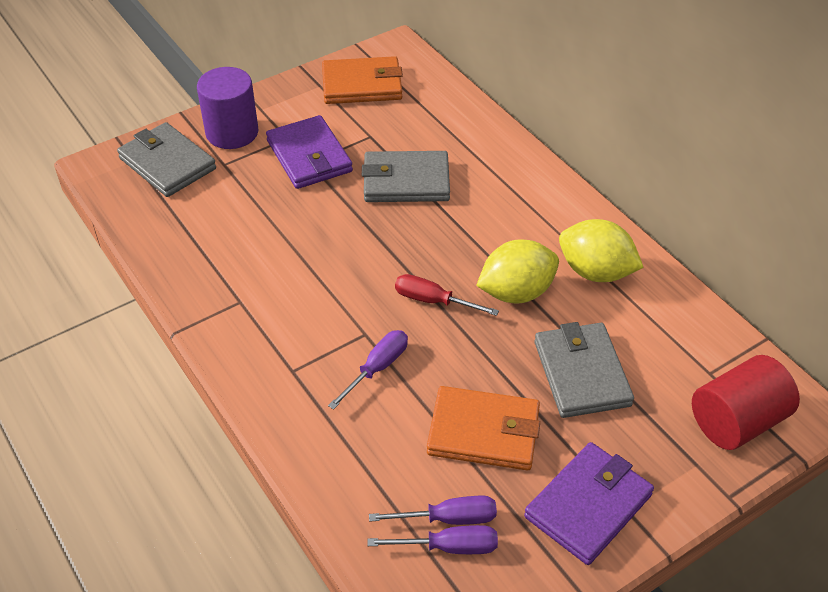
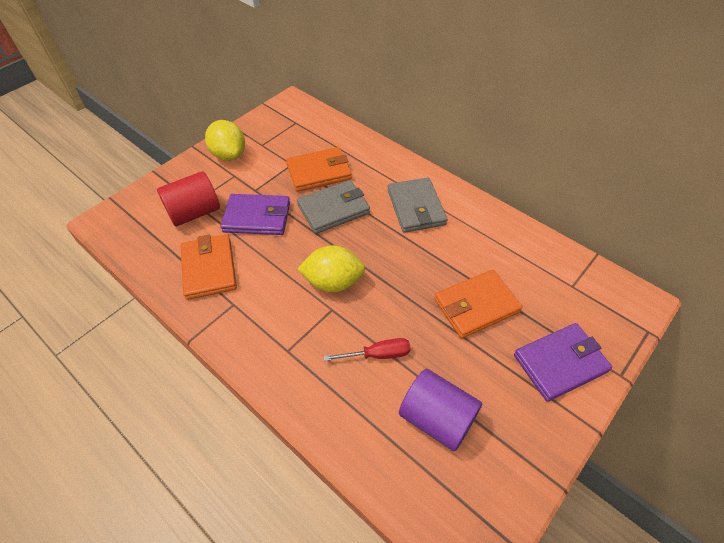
grey wallet: 3 -> 2
orange wallet: 2 -> 3
purple screwdriver: 3 -> 0

